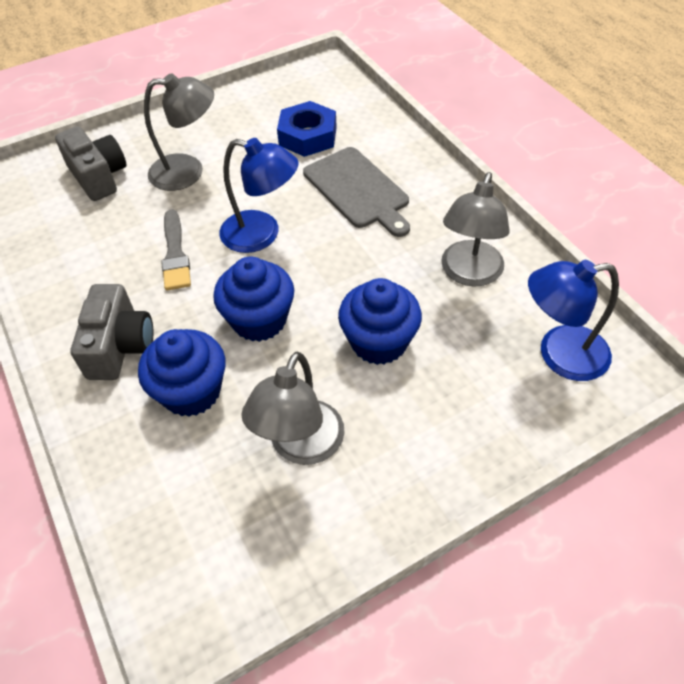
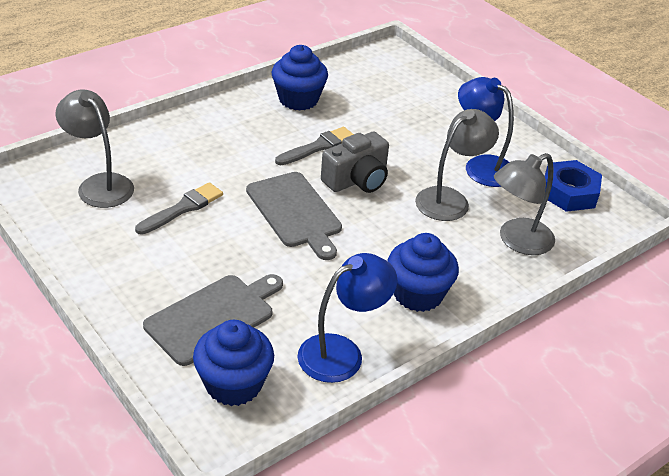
grey brush: 1 -> 2
grey camera: 2 -> 1
grey cutting board: 1 -> 2

